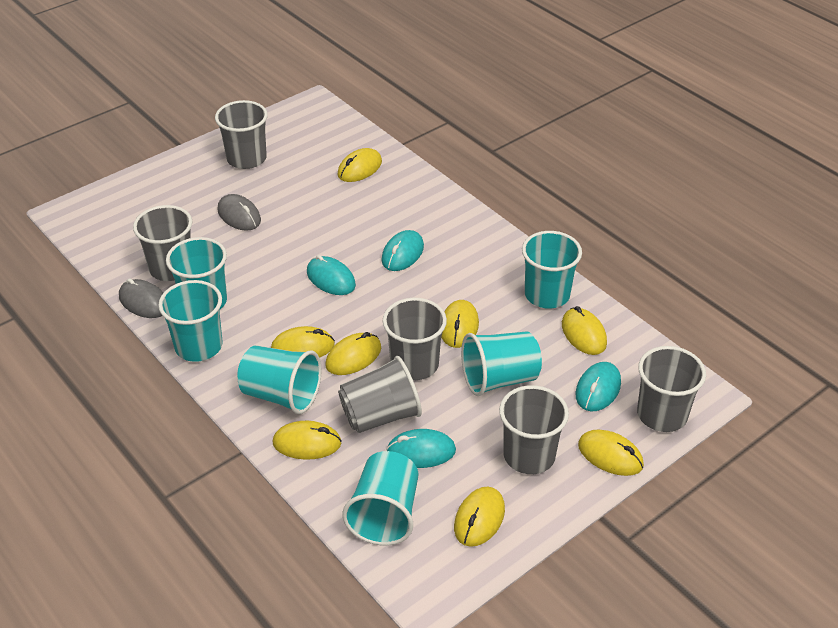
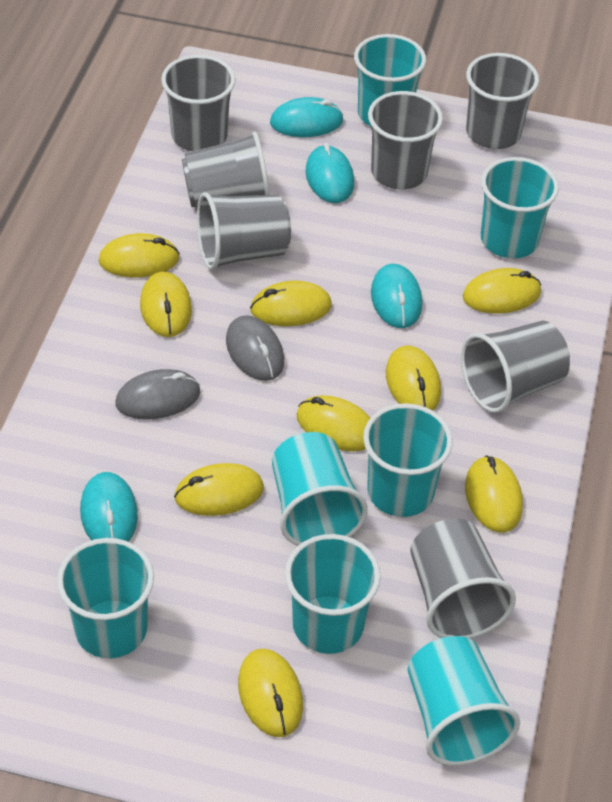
grey cup: 6 -> 7
turquoise cup: 6 -> 7
yellow mouse: 8 -> 9

